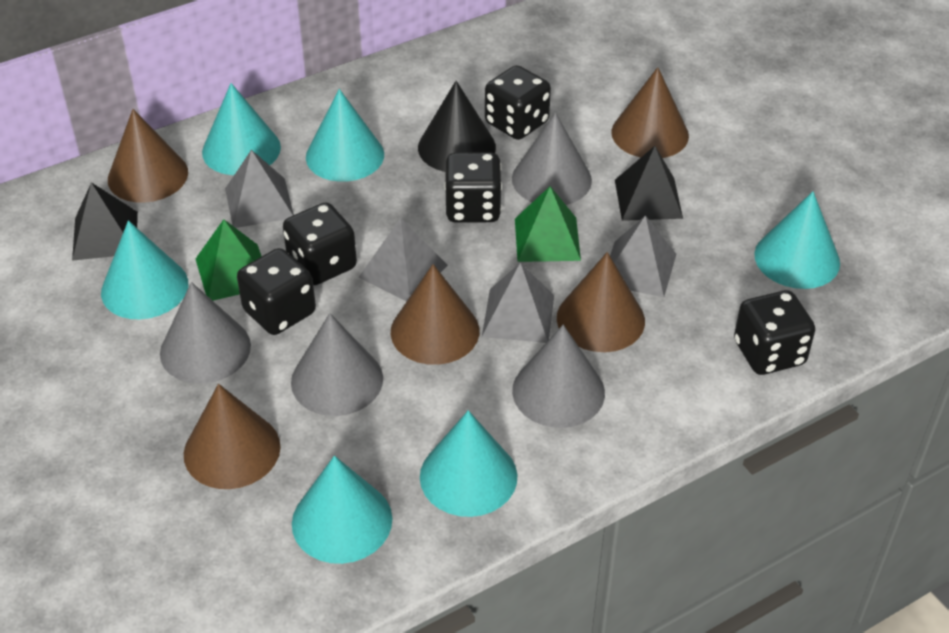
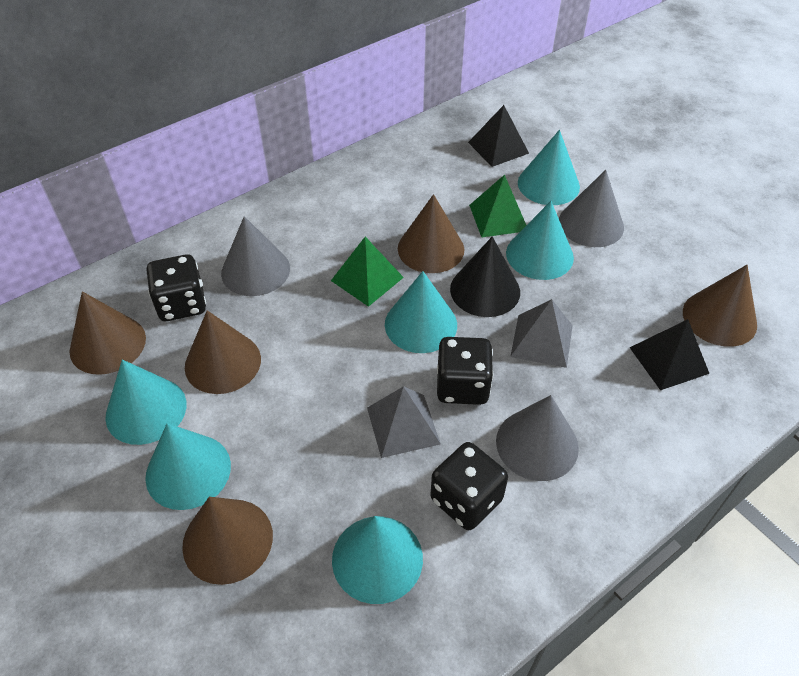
black dice: 5 -> 3
grey cone: 4 -> 3
grey pyramid: 4 -> 2

